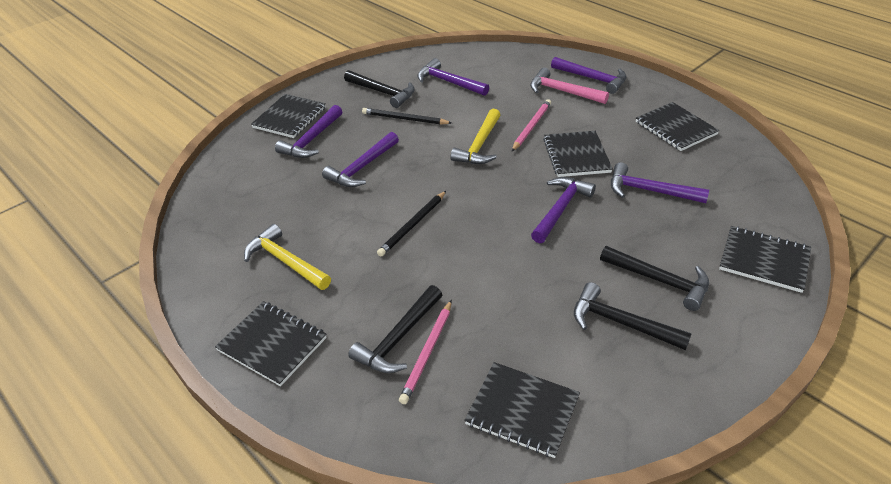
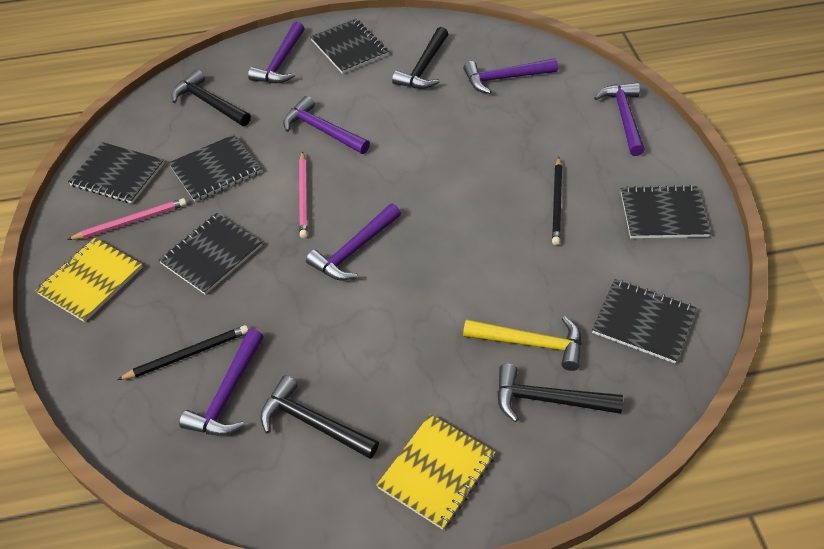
pink hammer: 1 -> 0
yellow hammer: 2 -> 1
yellow notebook: 0 -> 2

